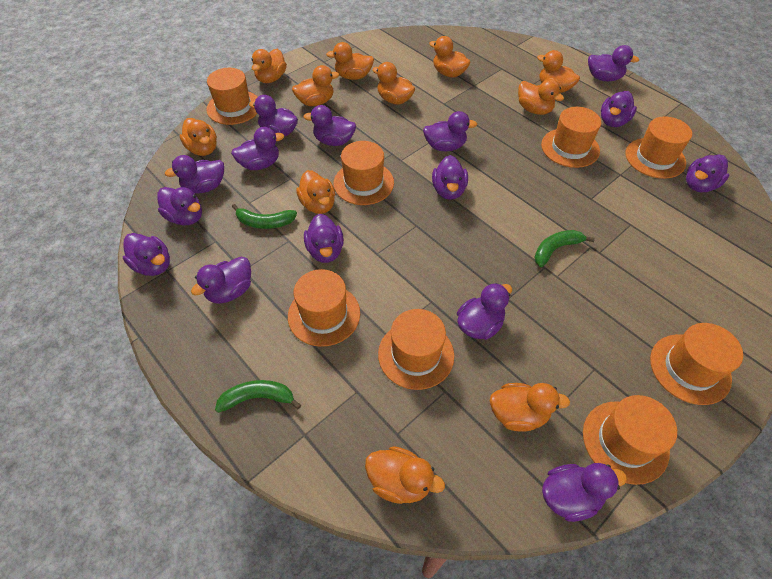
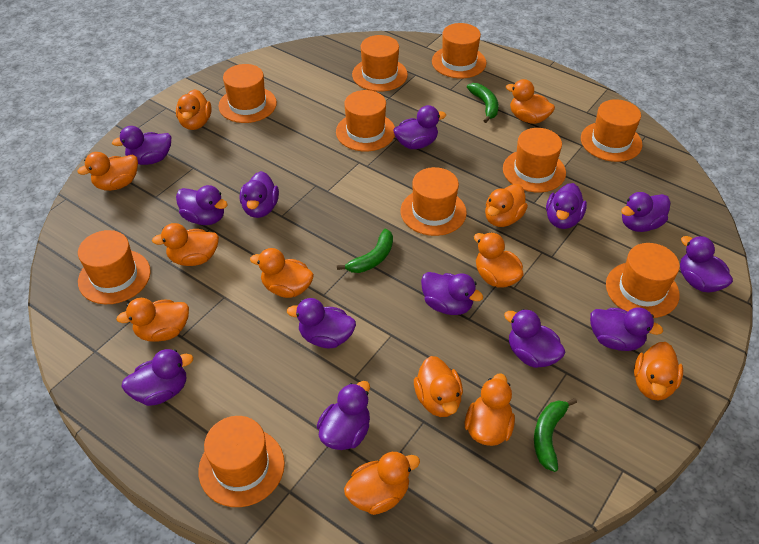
orange duck: 11 -> 12
orange hat: 8 -> 10
purple duck: 15 -> 13

